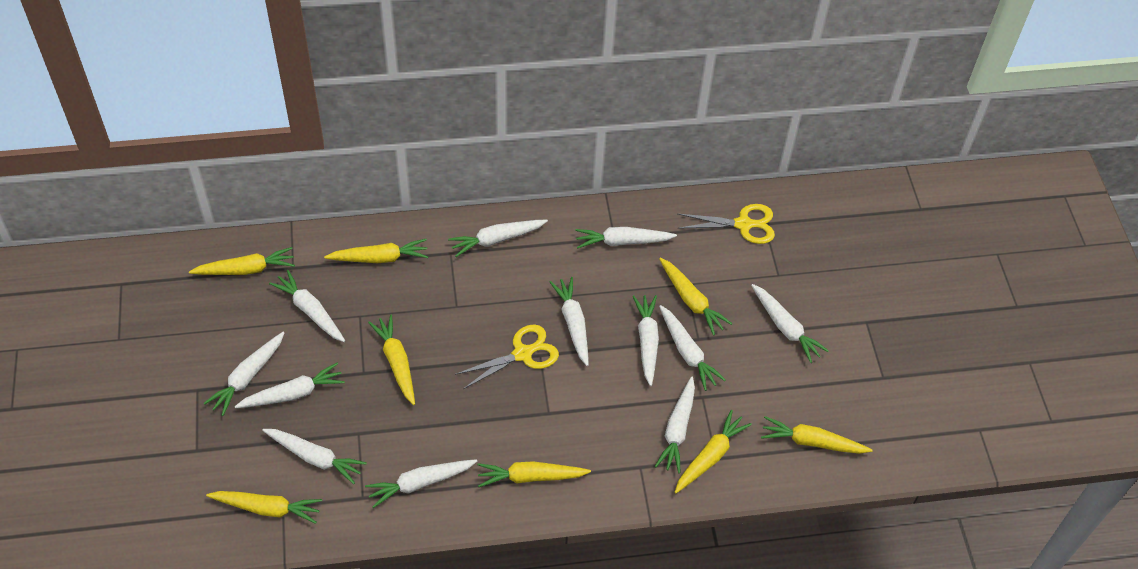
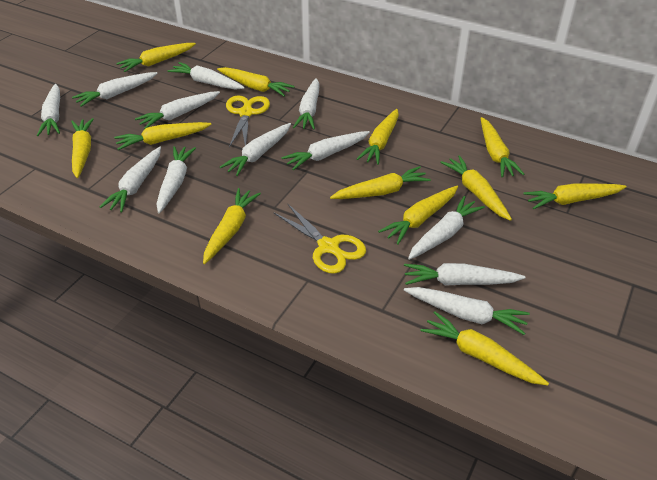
yellow carrot: 8 -> 12

